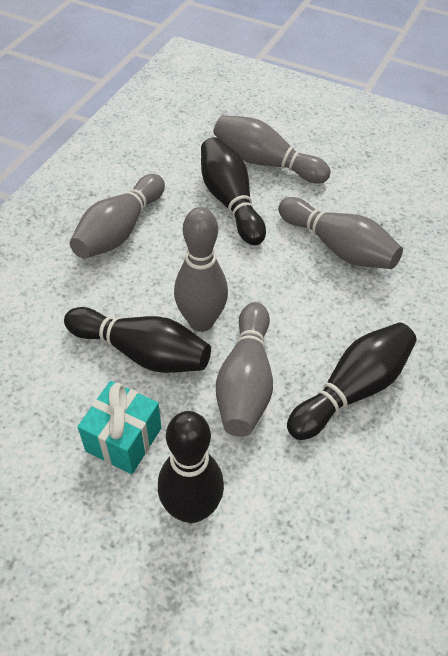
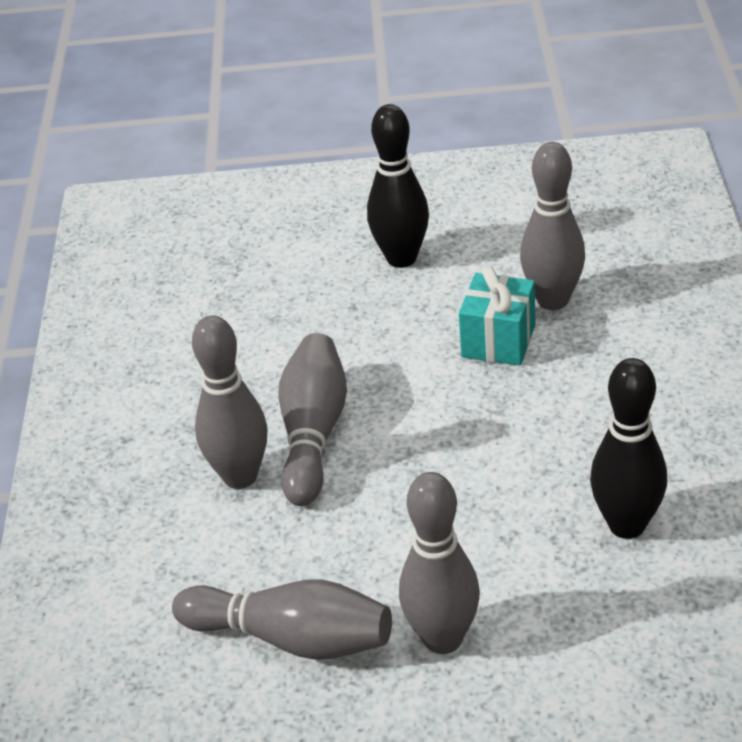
black bowling pin: 4 -> 2

